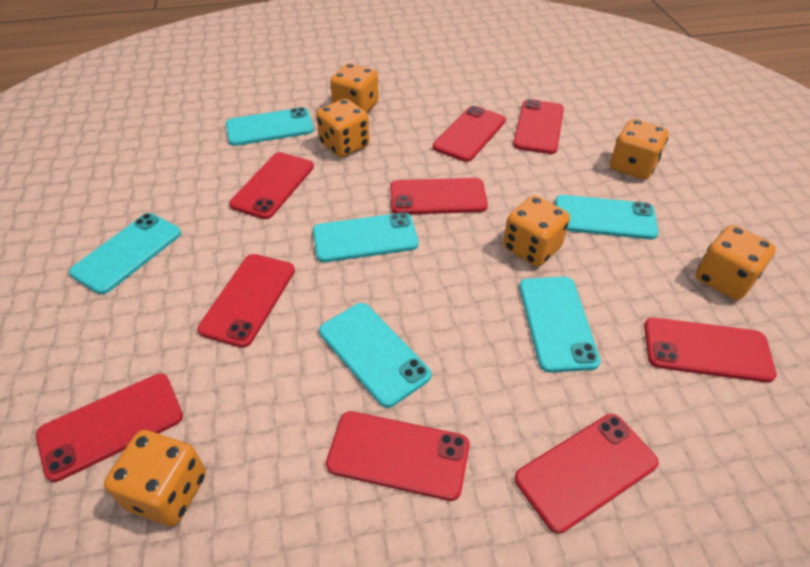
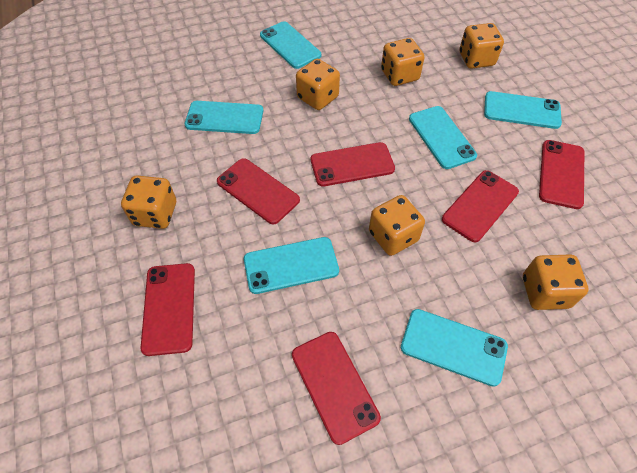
red phone: 9 -> 6

